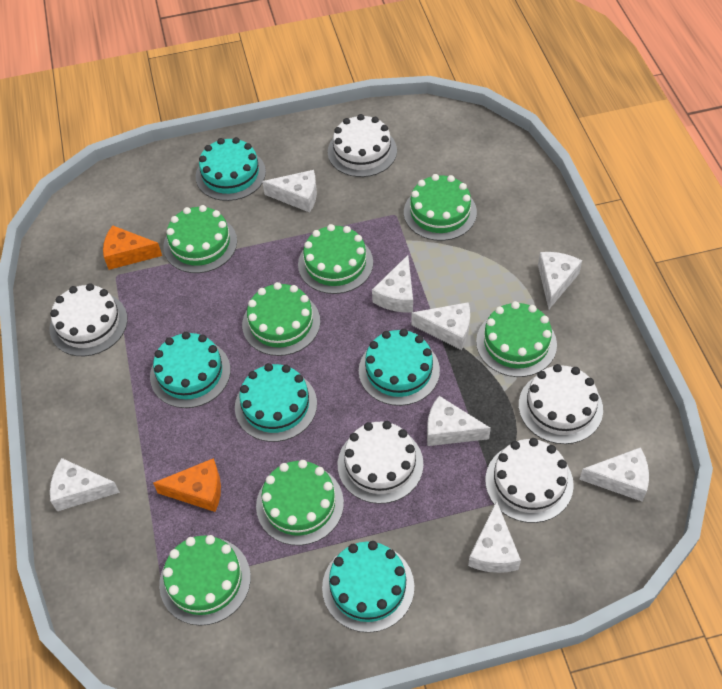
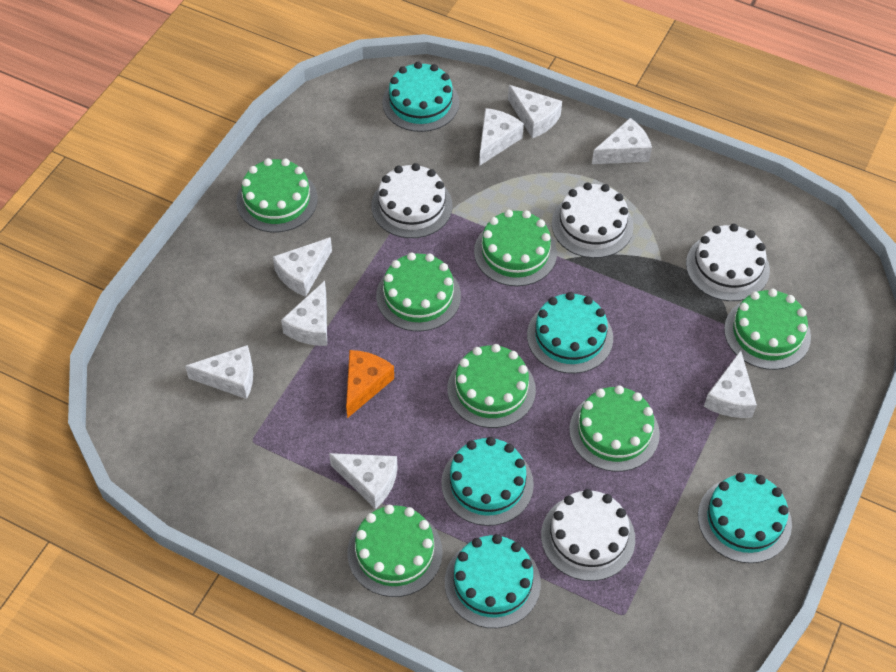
orange cheese: 2 -> 1
white cake: 5 -> 4

